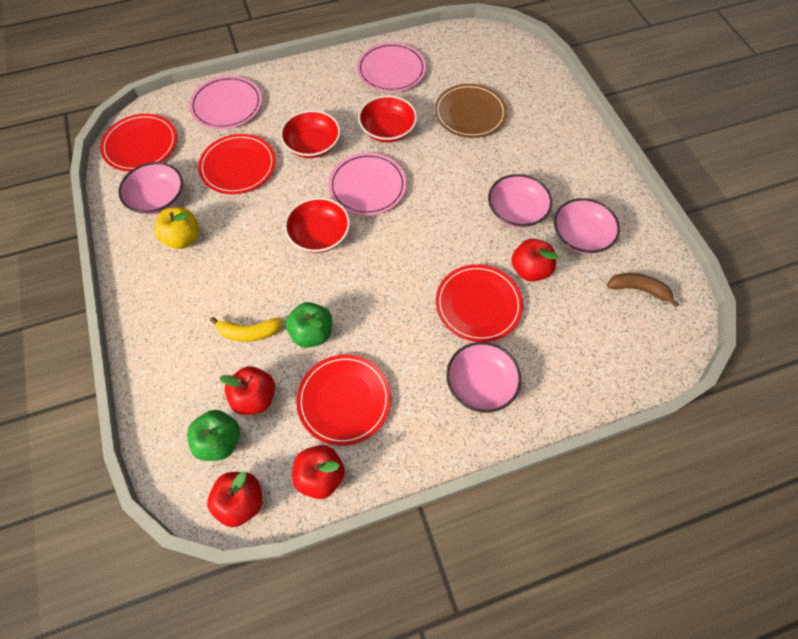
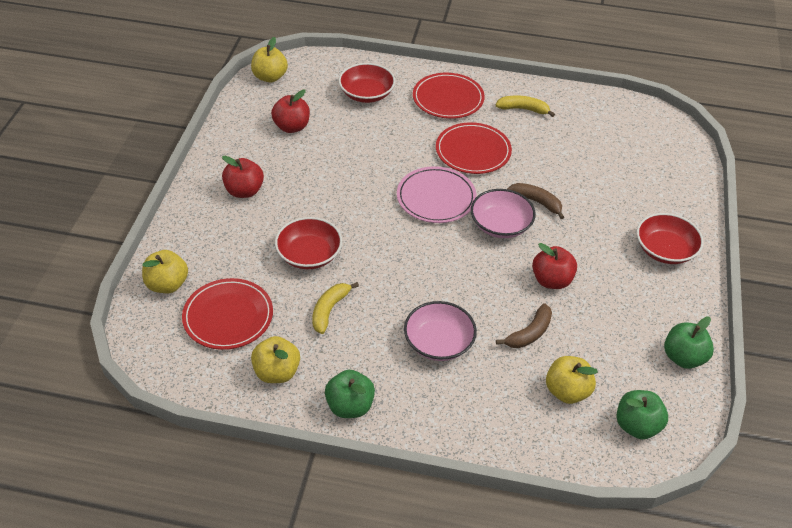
brown banana: 1 -> 2
brown plate: 1 -> 0
green apple: 2 -> 3
pink bowl: 4 -> 2
pink plate: 3 -> 1
red apple: 4 -> 3
red plate: 4 -> 3
yellow apple: 1 -> 4
yellow banana: 1 -> 2

